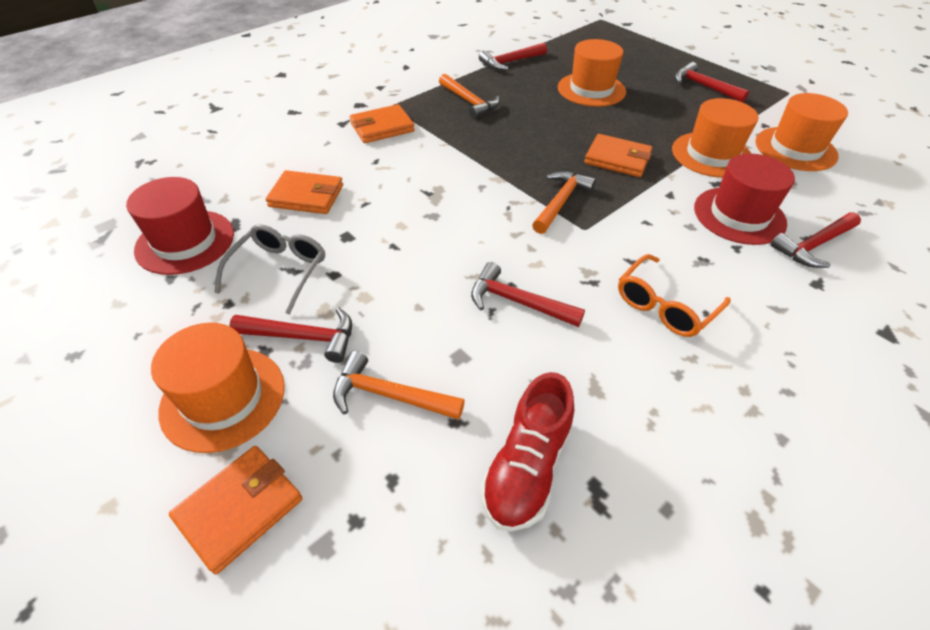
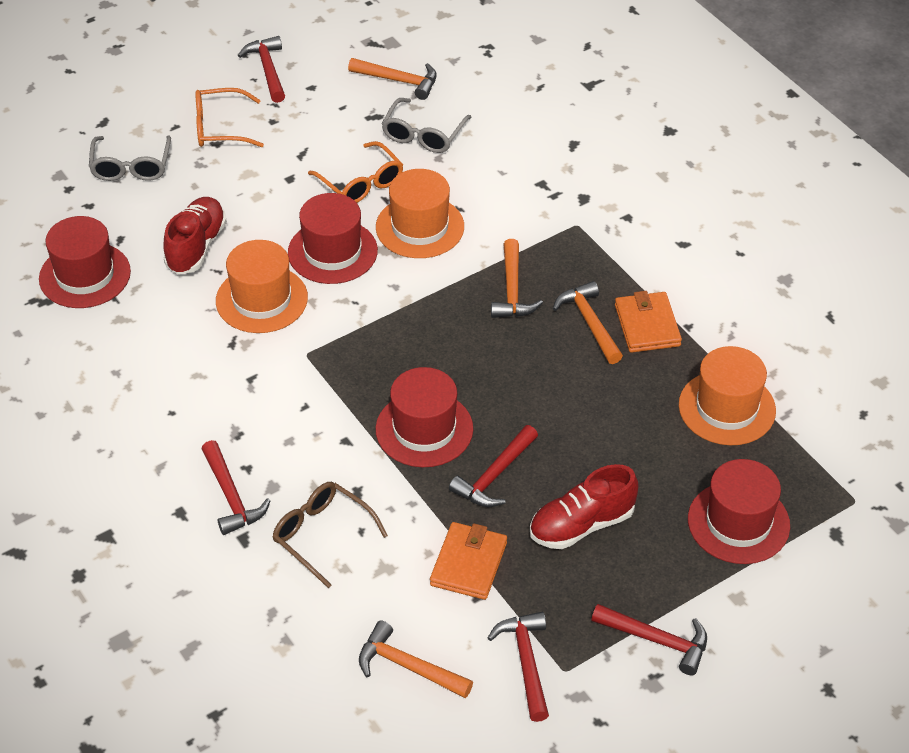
brown glasses: 0 -> 1
grey glasses: 1 -> 2
orange glasses: 1 -> 2
orange hammer: 3 -> 4
orange hat: 4 -> 3
orange wallet: 4 -> 2
red hat: 2 -> 4
red shoe: 1 -> 2

